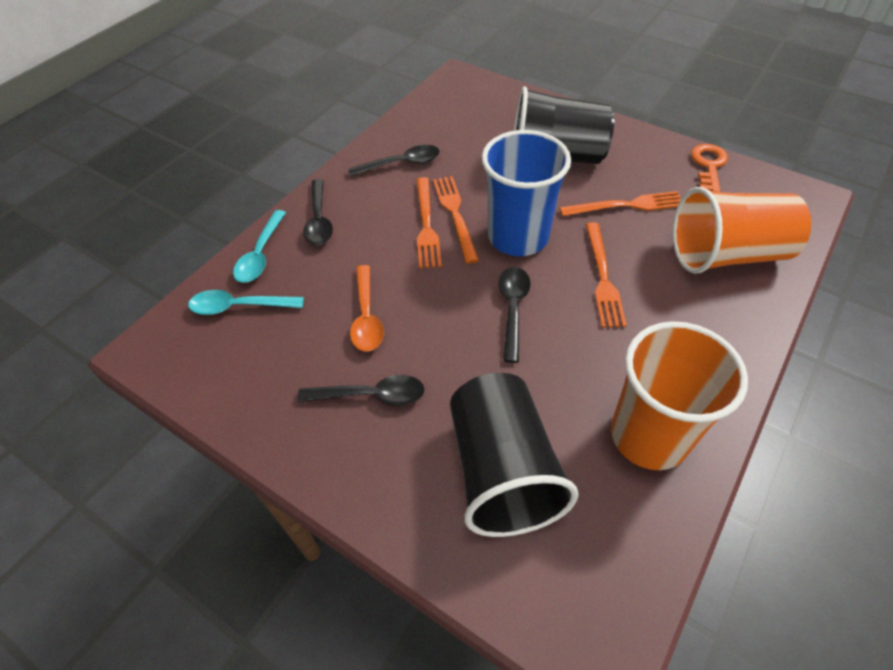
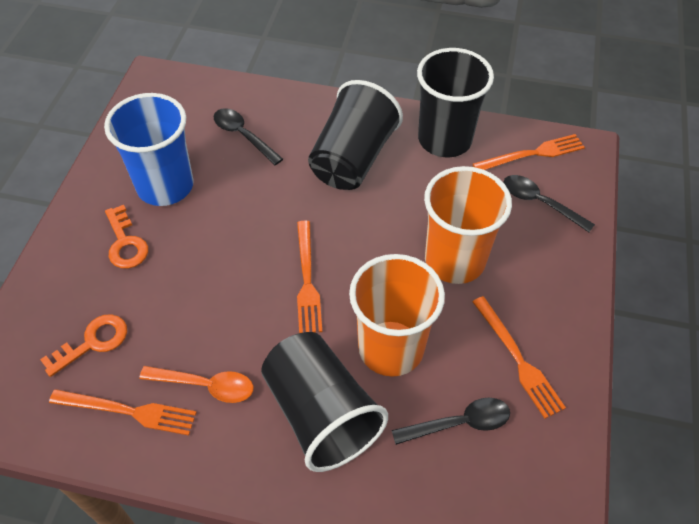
black cup: 2 -> 3
black spoon: 4 -> 3
orange key: 1 -> 2
turquoise spoon: 2 -> 0

